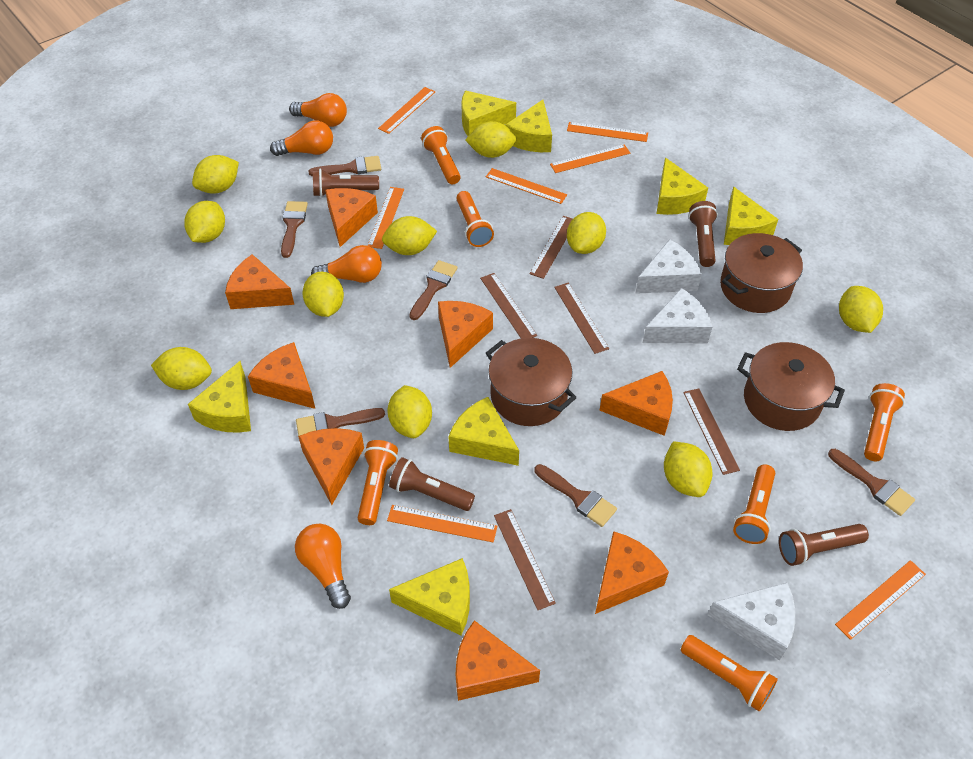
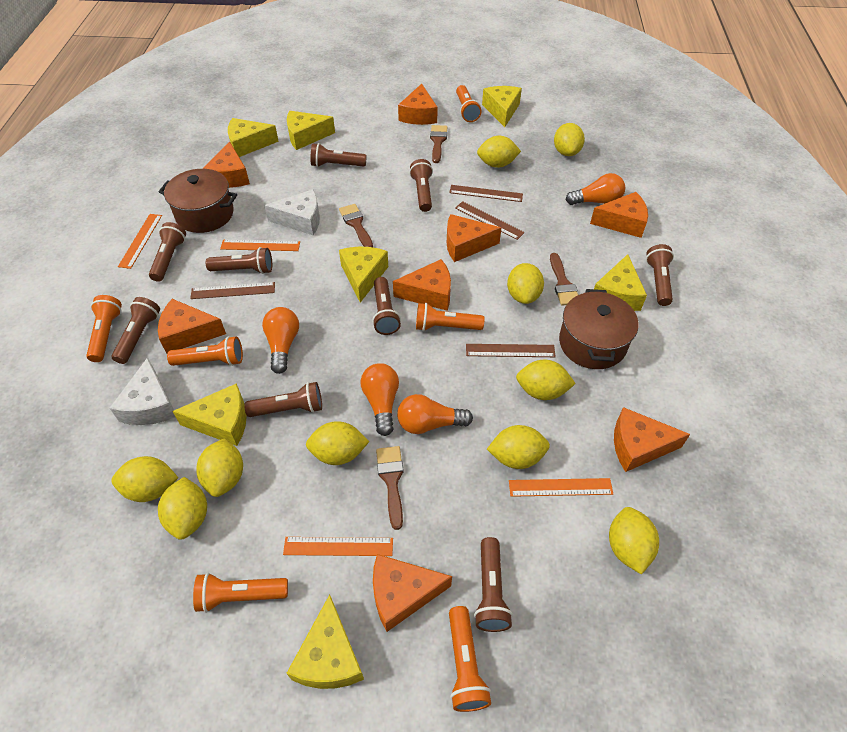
brown brush: 6 -> 4
brown flashlight: 4 -> 9
brown pot: 3 -> 2
brown ruler: 5 -> 4
orange ruler: 7 -> 4
white cheese: 3 -> 2

